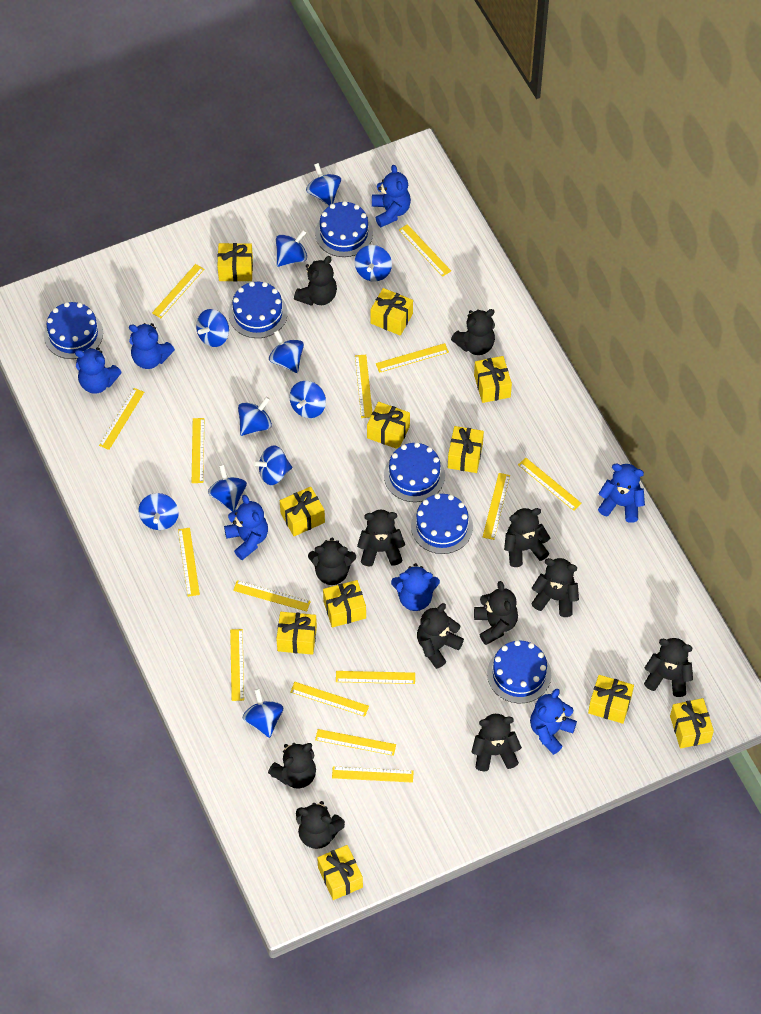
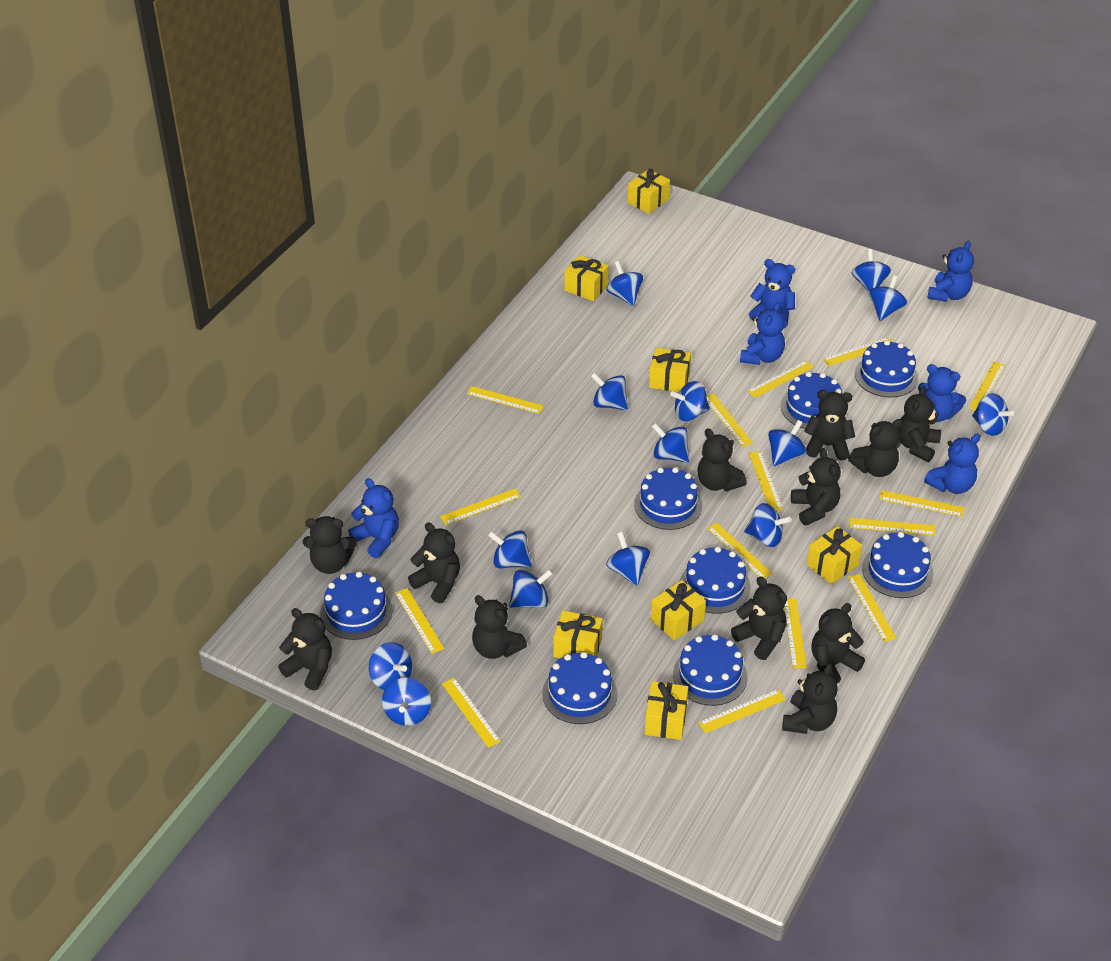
blue cake: 6 -> 8
blue spinning top: 11 -> 14
blue teddy bear: 7 -> 6
yellow gift: 11 -> 7

